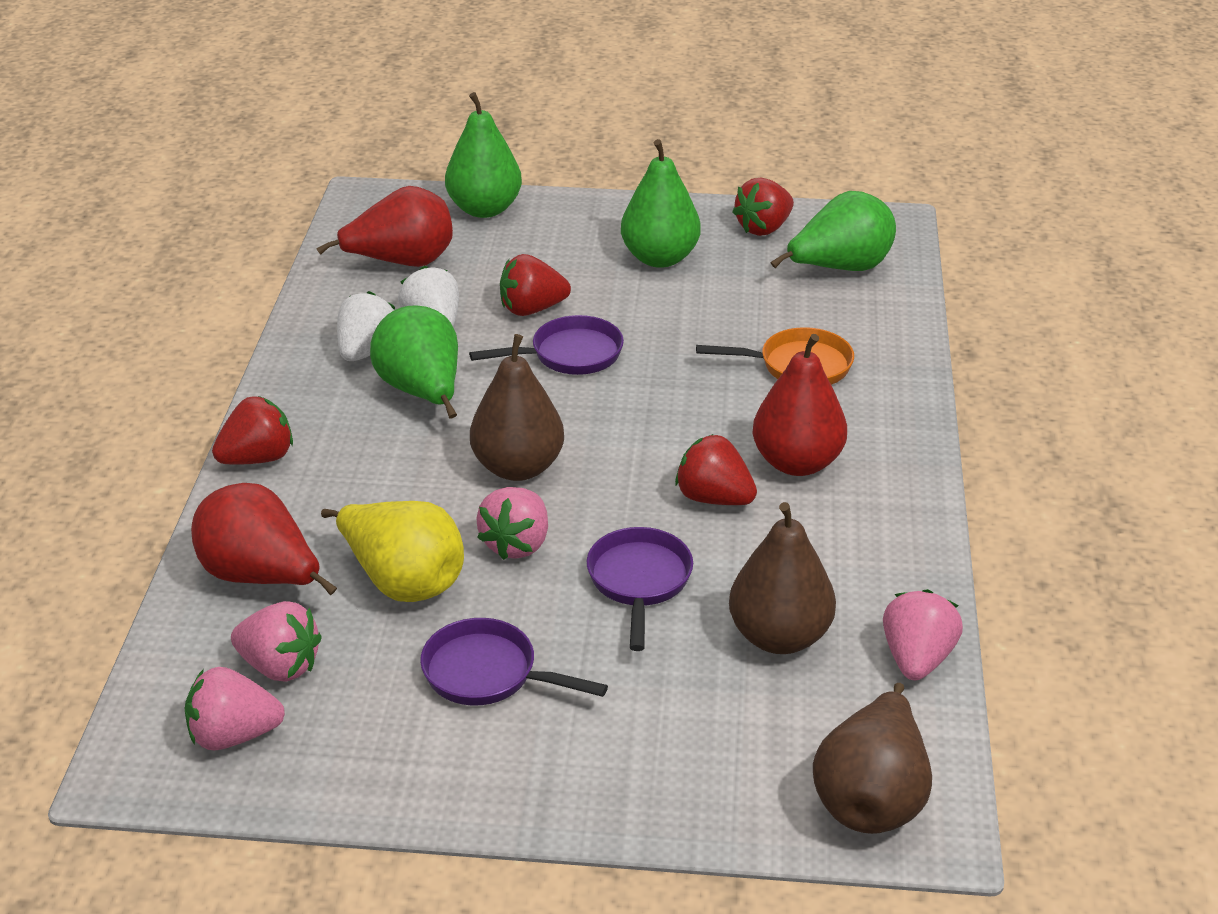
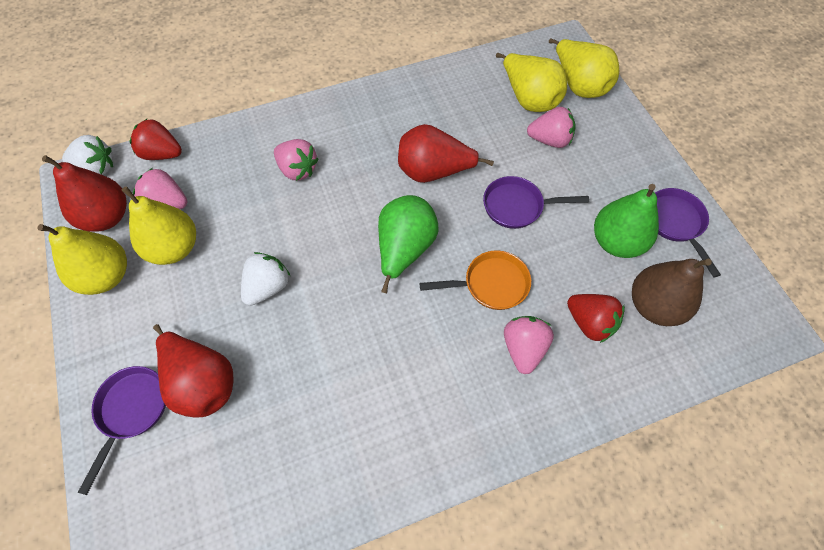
brown pear: 3 -> 1
green pear: 4 -> 2
red strawberry: 4 -> 2
yellow pear: 1 -> 4

